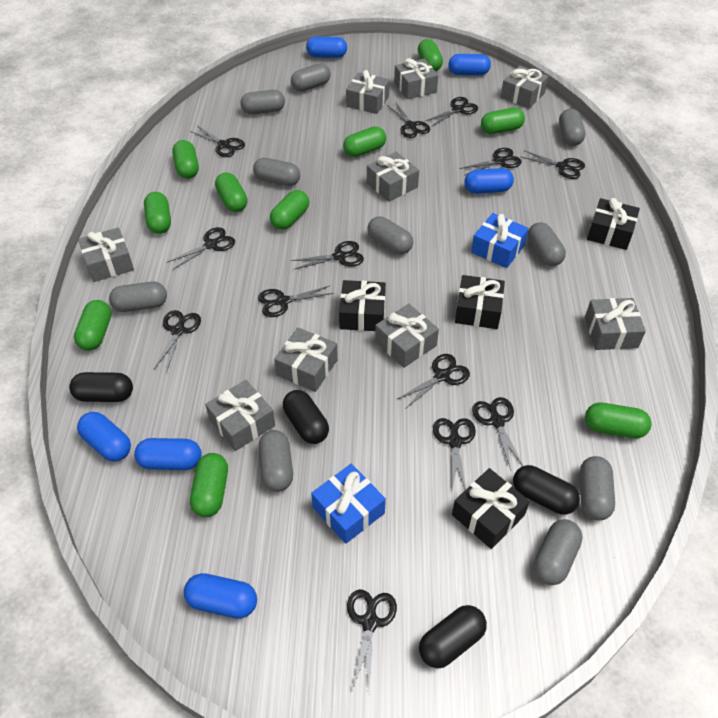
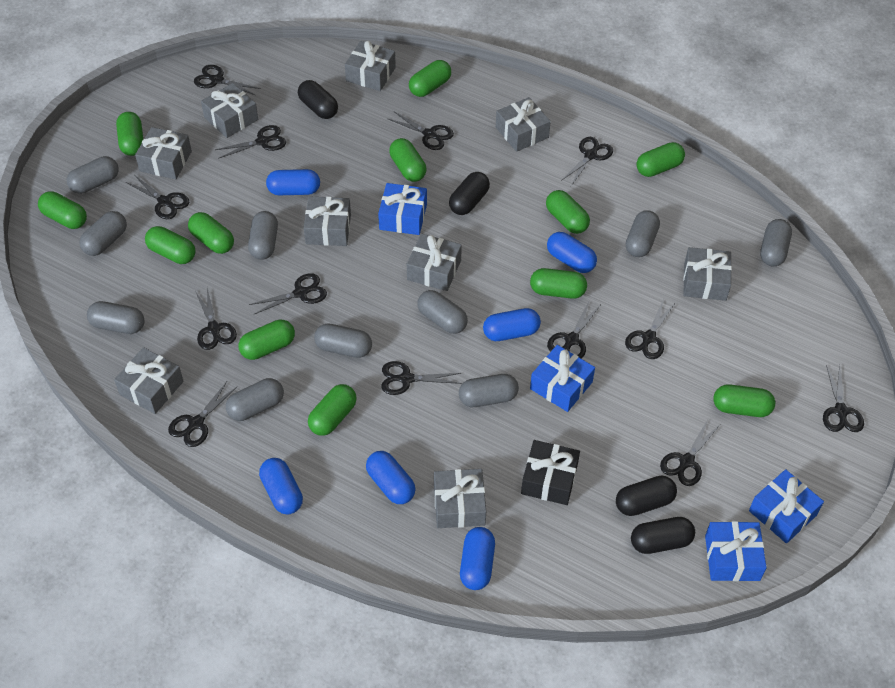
black gift: 4 -> 1
blue gift: 2 -> 4
green capsule: 10 -> 12

